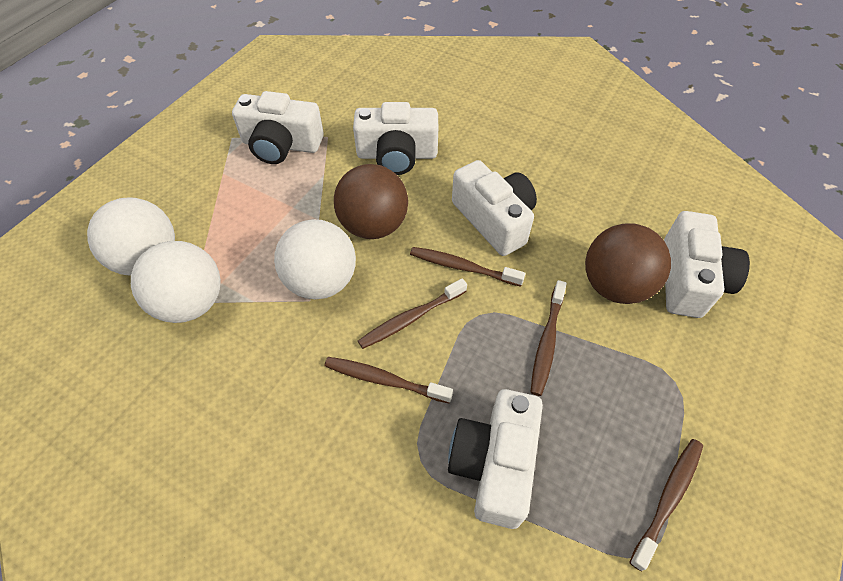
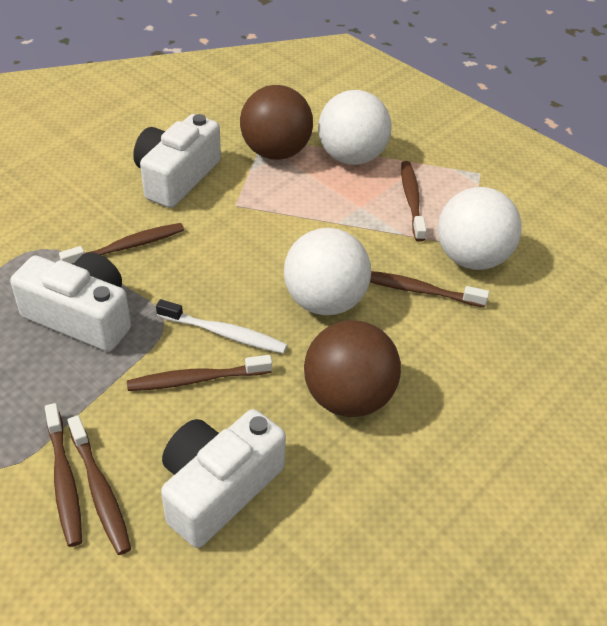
brown toothbrush: 5 -> 6
white camera: 5 -> 3
white toothbrush: 0 -> 1

